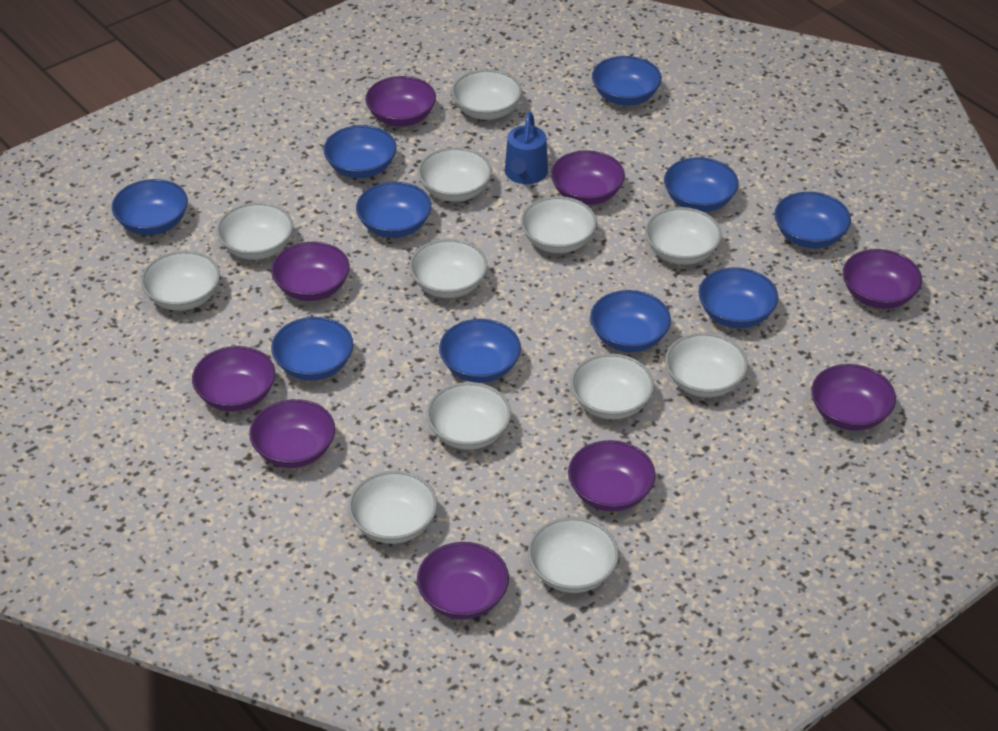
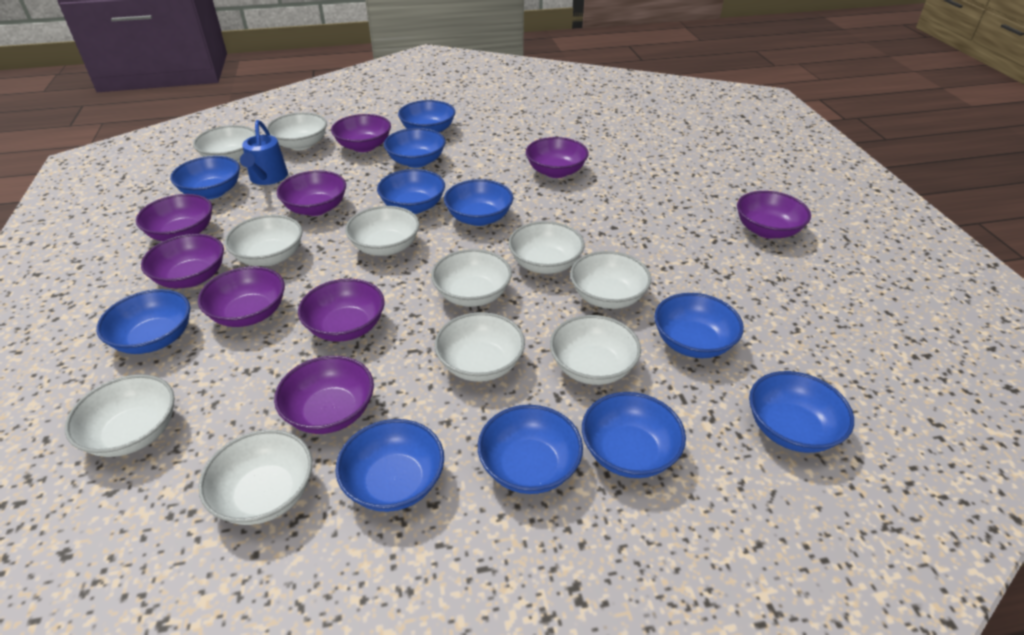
blue bowl: 10 -> 11
white bowl: 12 -> 11

